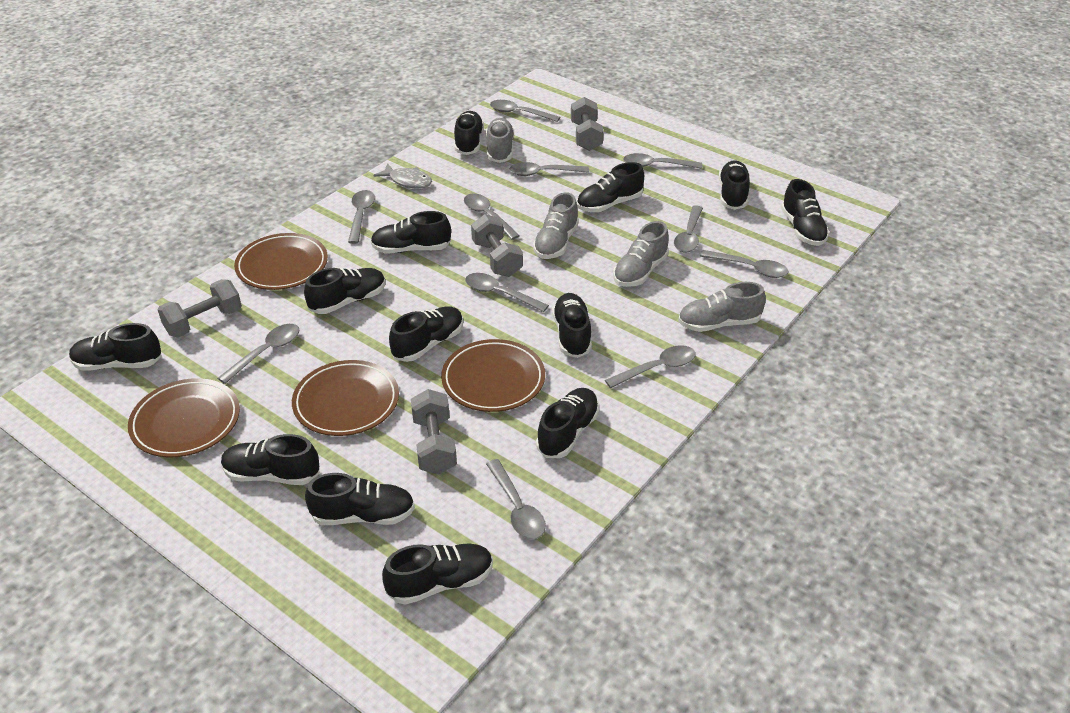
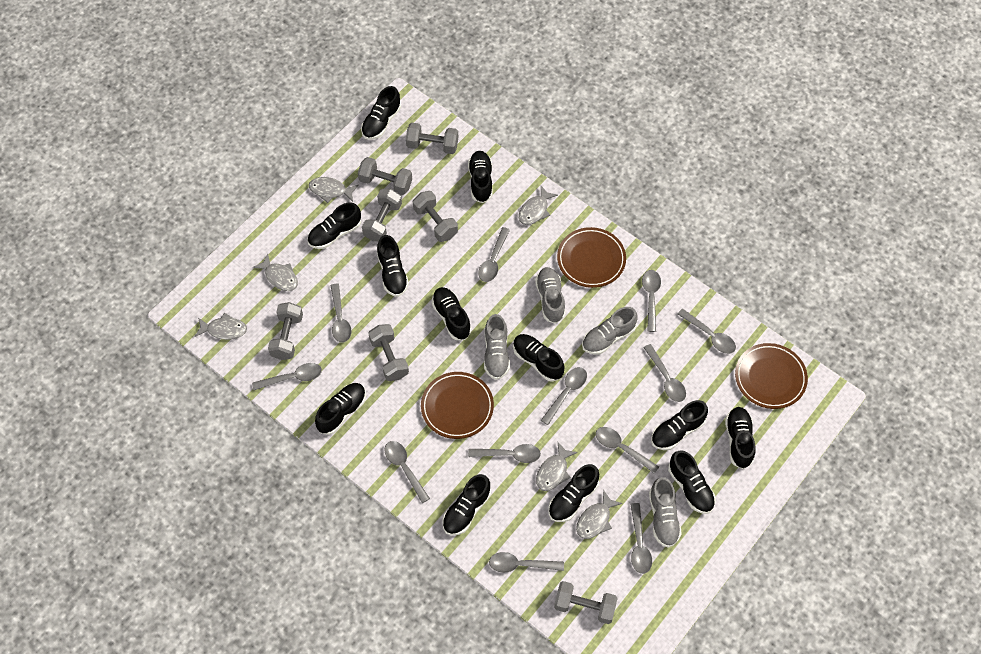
black shoe: 13 -> 12
brown plate: 4 -> 3
grey dumbbell: 4 -> 7
grey fish: 1 -> 6
grey spoon: 11 -> 12

